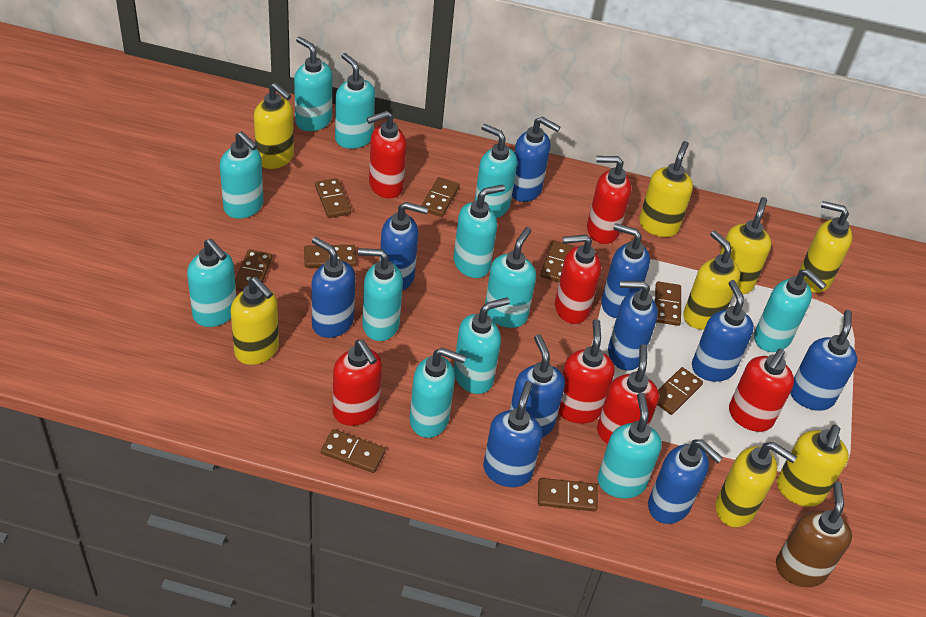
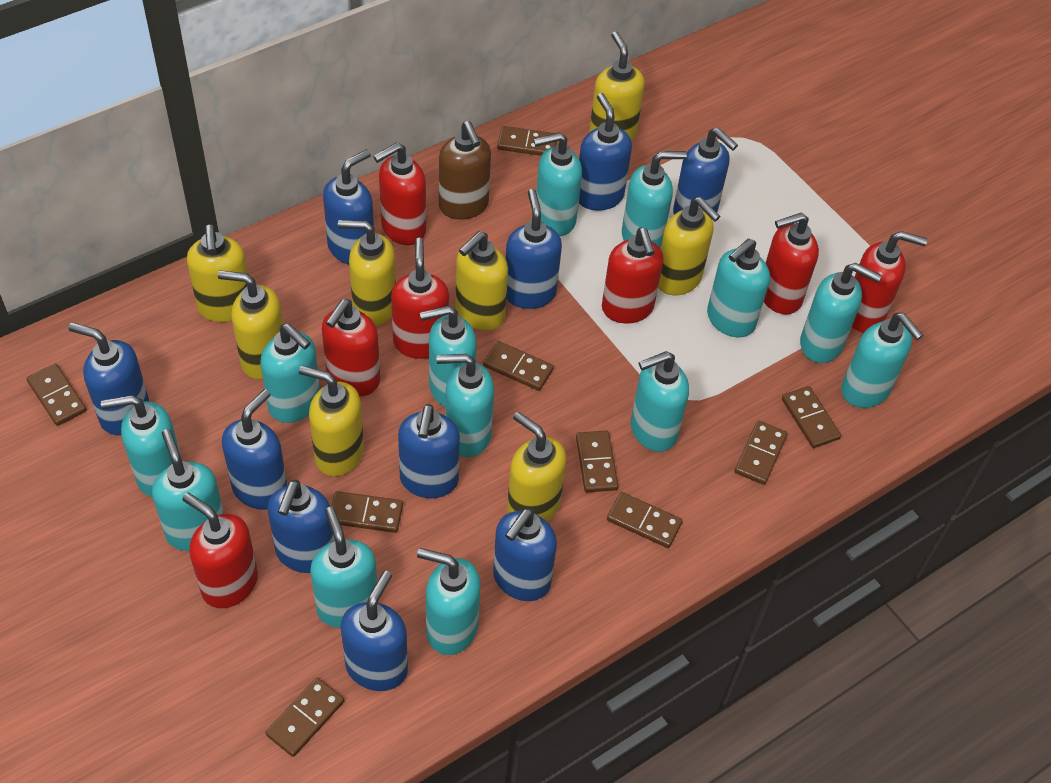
turquoise soap dispenser: 12 -> 13

